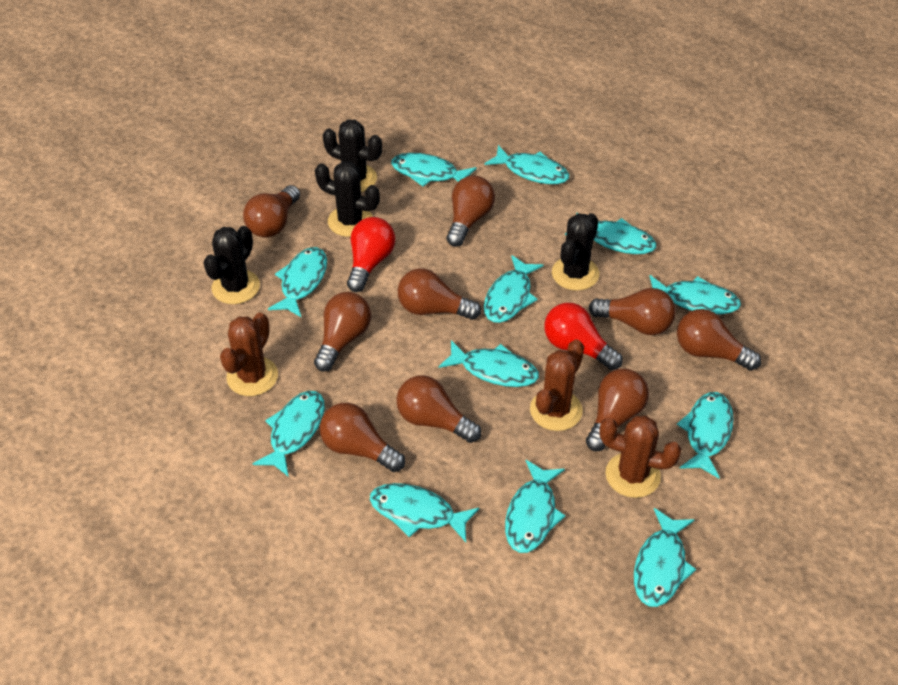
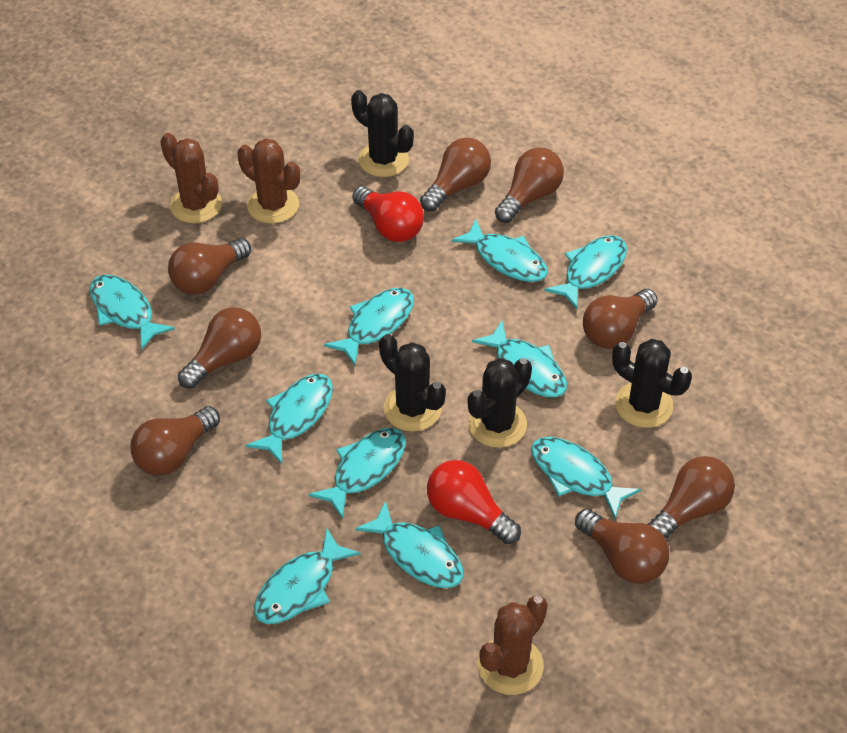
brown light bulb: 9 -> 8
turquoise fish: 12 -> 10

